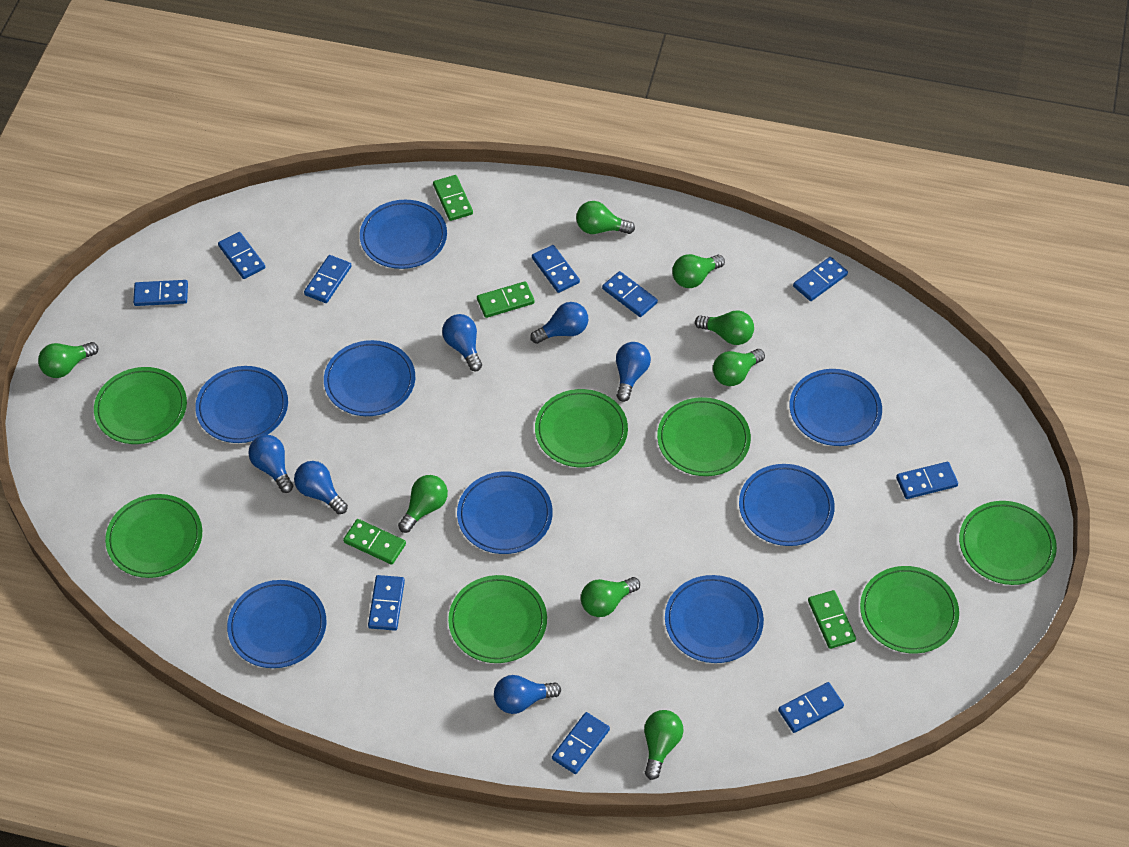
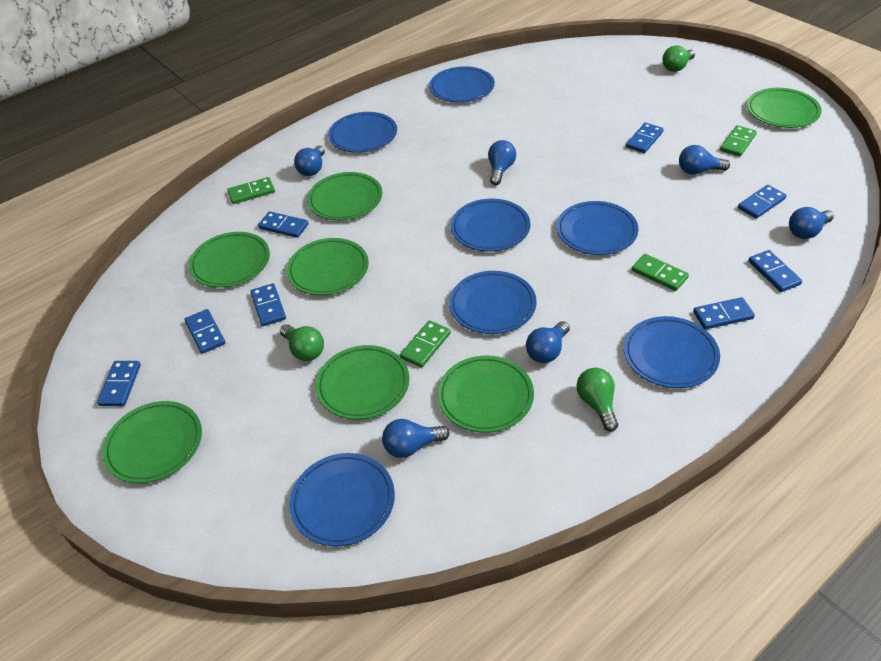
blue domino: 10 -> 8
blue plate: 8 -> 7
green light bulb: 8 -> 3

